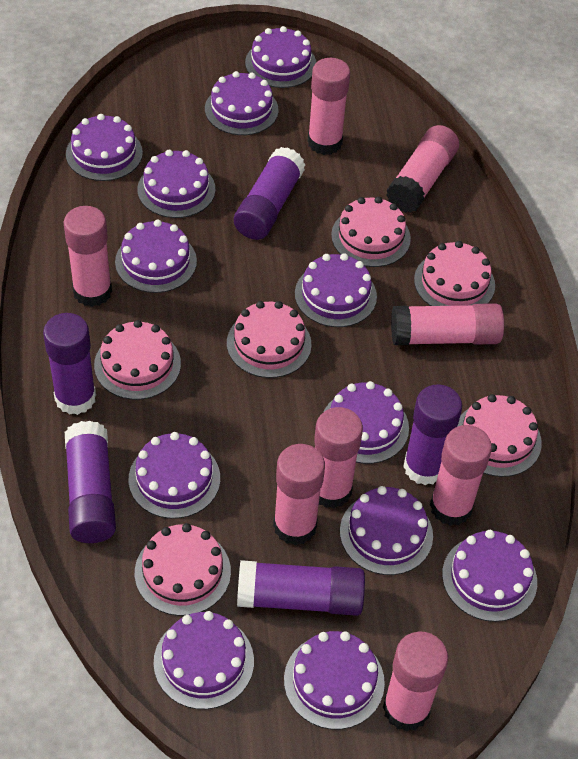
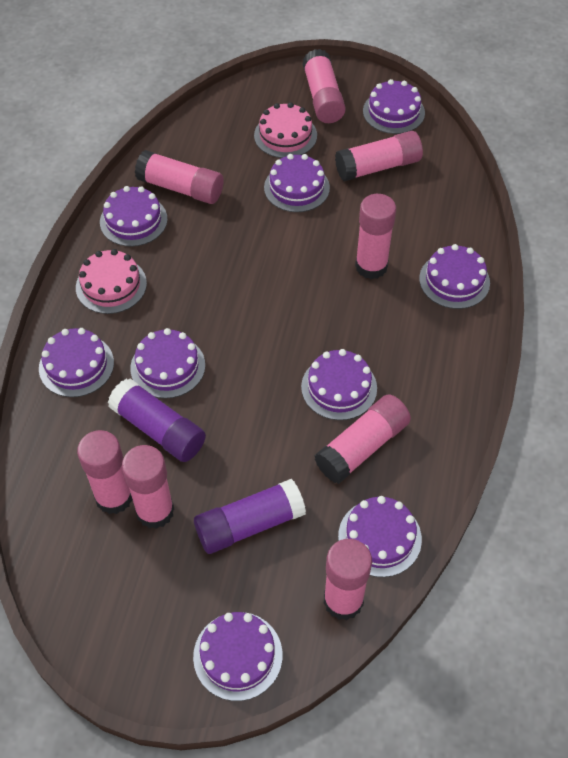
pink cake: 6 -> 2
purple cake: 12 -> 9
purple glue stick: 5 -> 2

